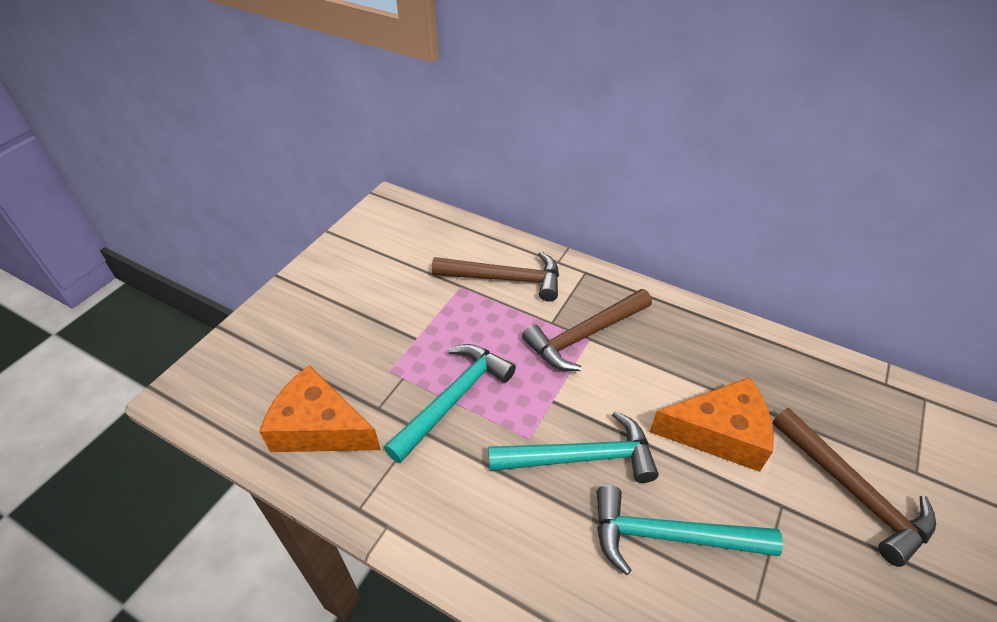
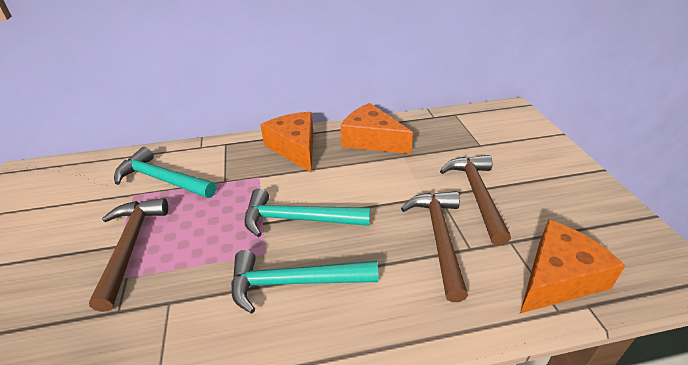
orange cheese: 2 -> 3

